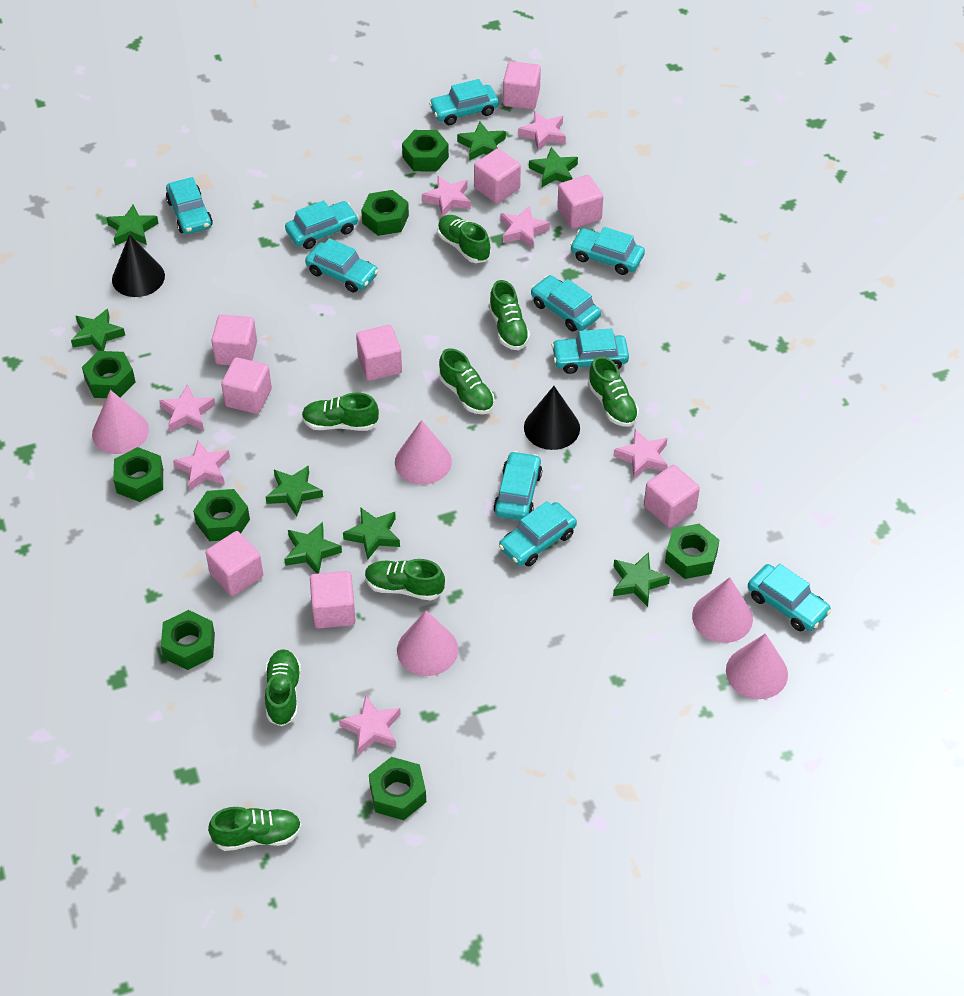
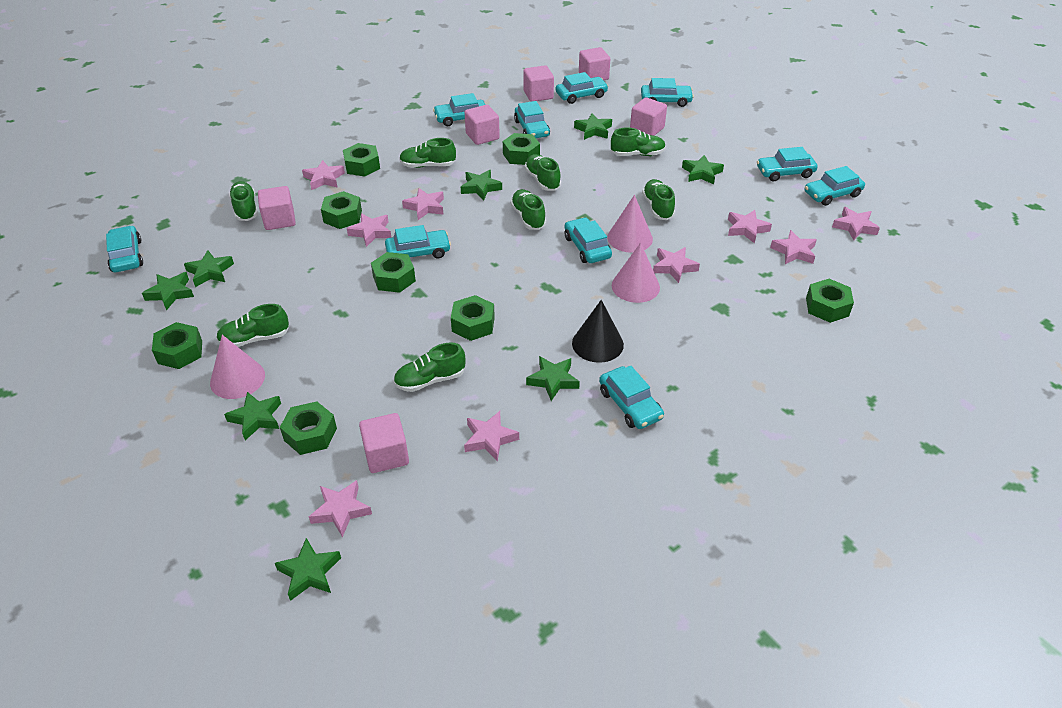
black cone: 2 -> 1
pink cone: 5 -> 3
pink cube: 9 -> 6
pink star: 7 -> 9

